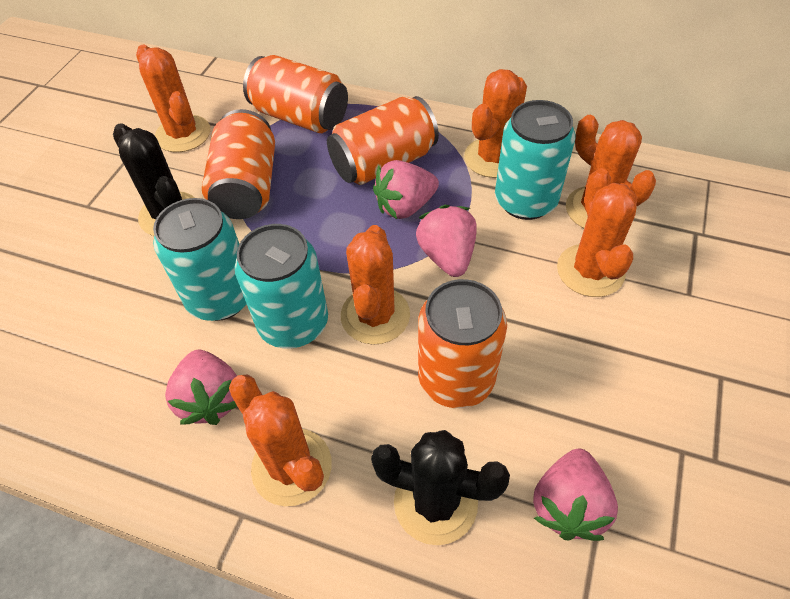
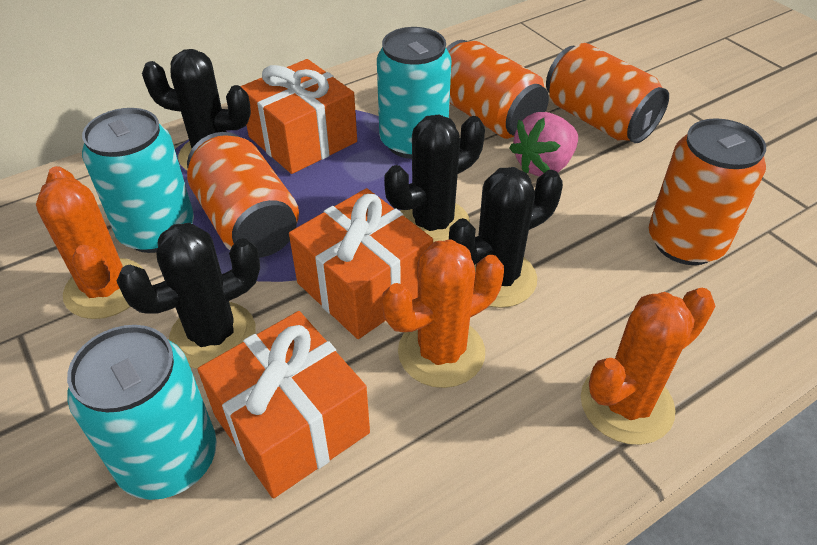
black cactus: 2 -> 4
orange cactus: 6 -> 3
orange gift: 0 -> 3
pink strawberry: 4 -> 1

